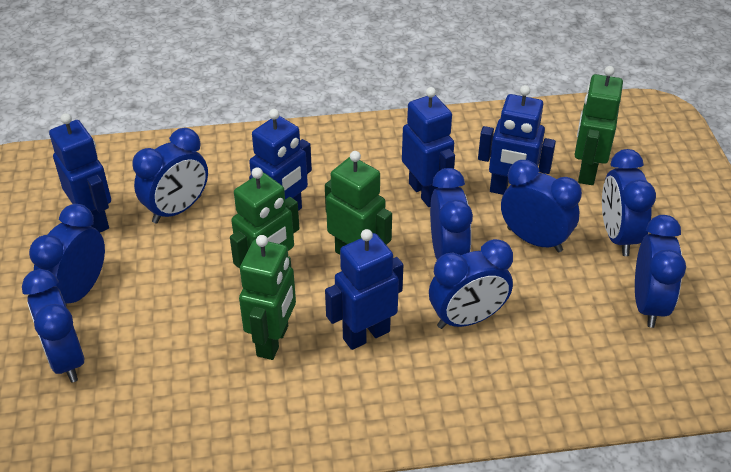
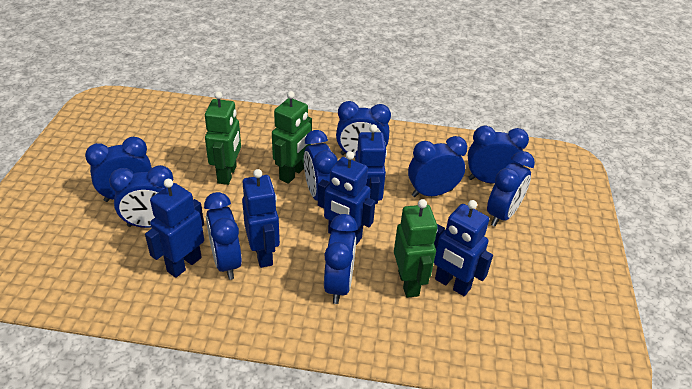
blue clock: 8 -> 9
green robot: 4 -> 3

